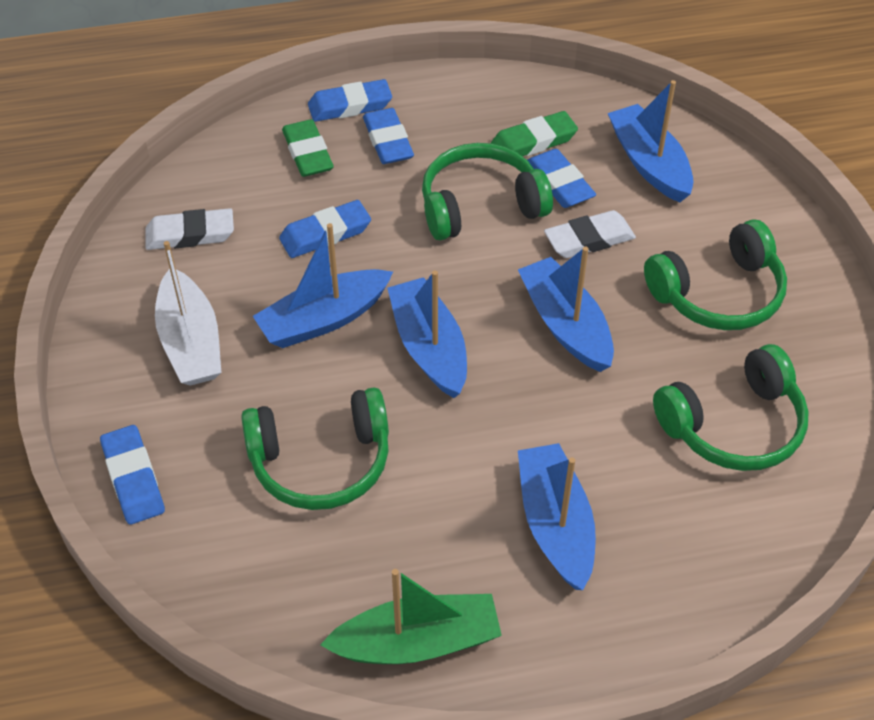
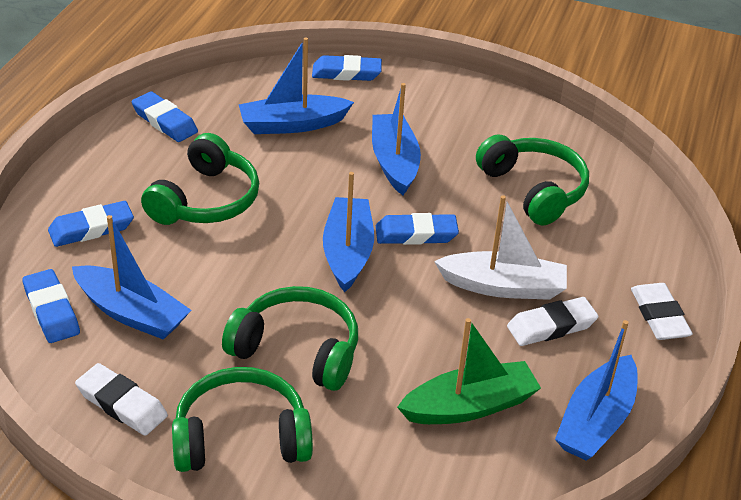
green eraser: 2 -> 0
white eraser: 2 -> 3

